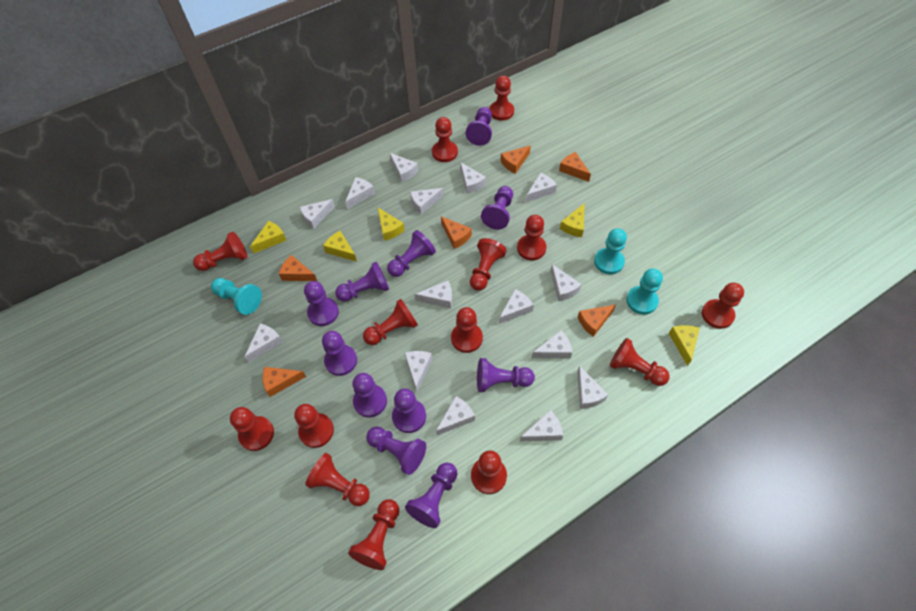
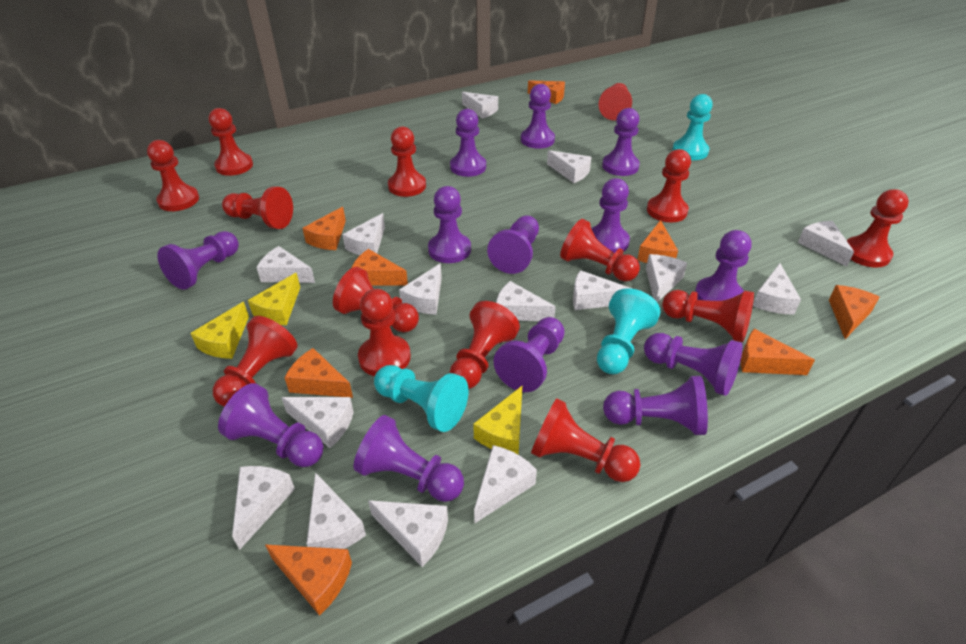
orange cheese: 6 -> 8
purple pawn: 11 -> 13
yellow cheese: 5 -> 3

